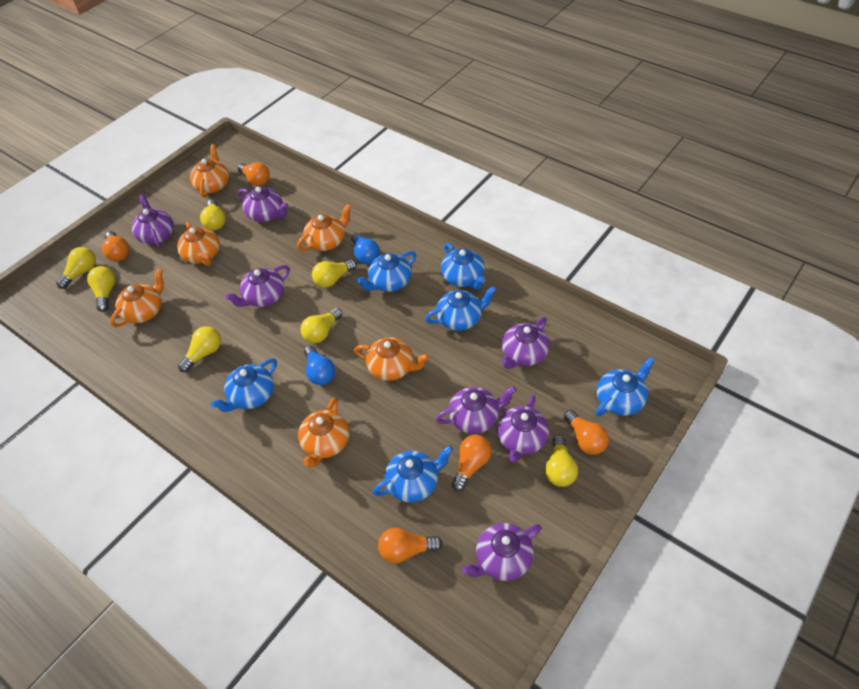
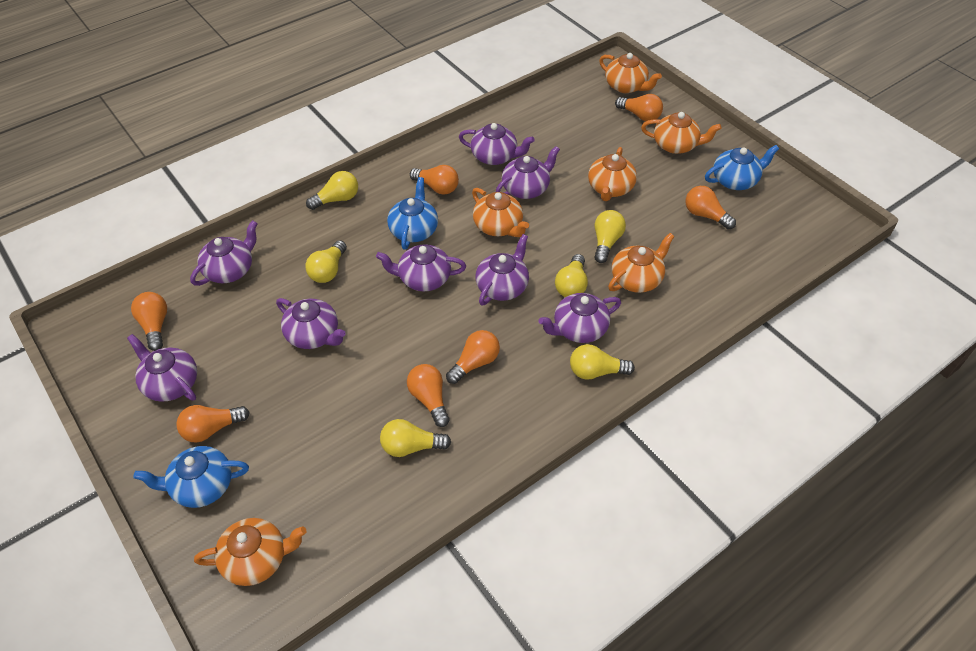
blue light bulb: 2 -> 0
blue teapot: 6 -> 3
orange light bulb: 5 -> 7
purple teapot: 7 -> 8
yellow light bulb: 7 -> 6

